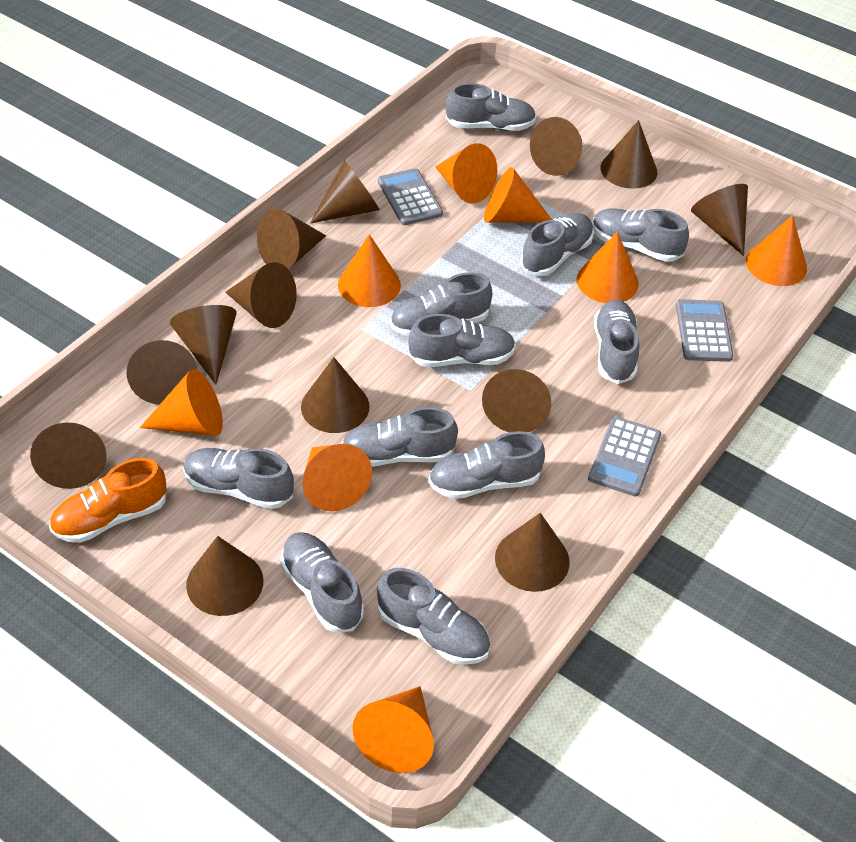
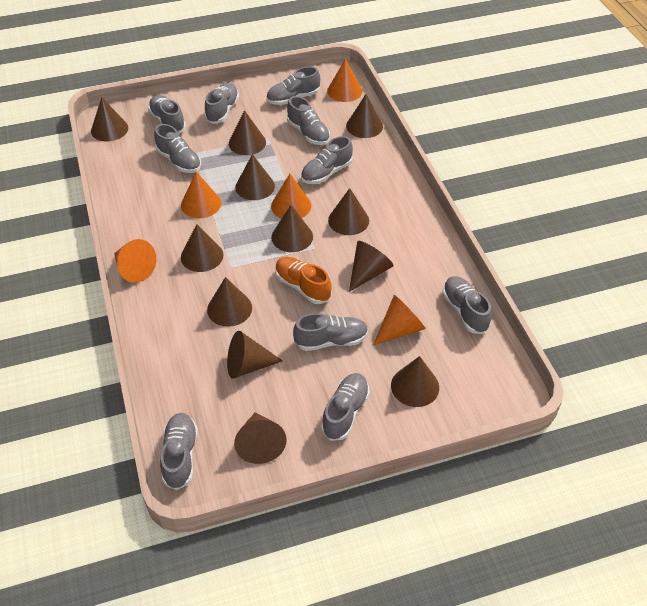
brown cone: 13 -> 12
grey calculator: 3 -> 0
grey shoe: 11 -> 10
orange cone: 8 -> 5

